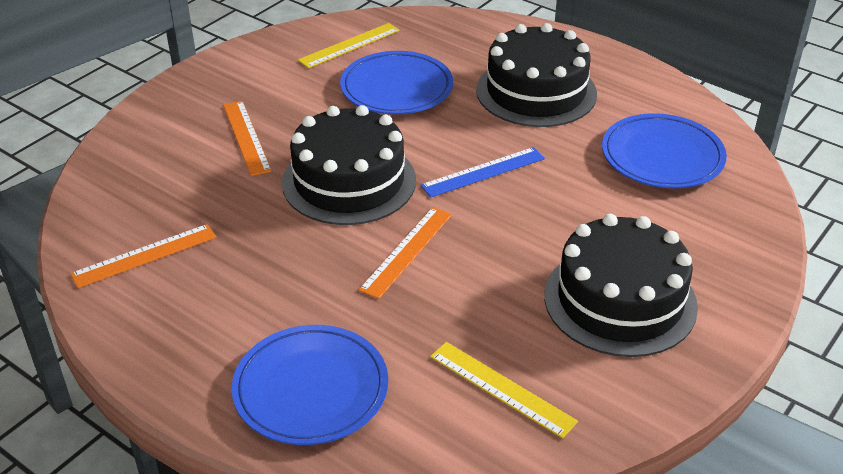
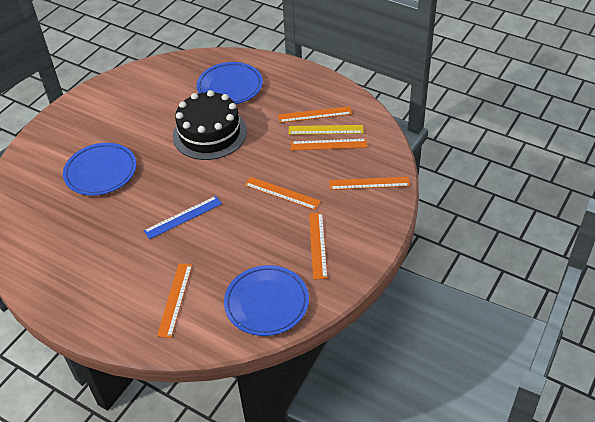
black cake: 3 -> 1
orange ruler: 3 -> 6
yellow ruler: 2 -> 1

